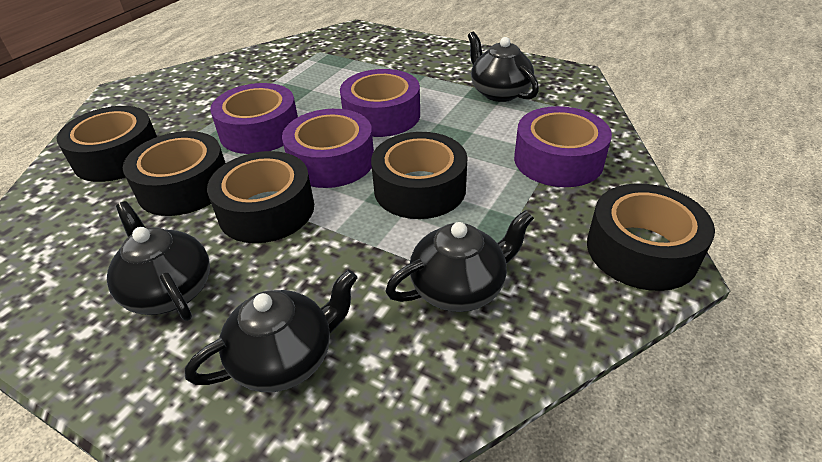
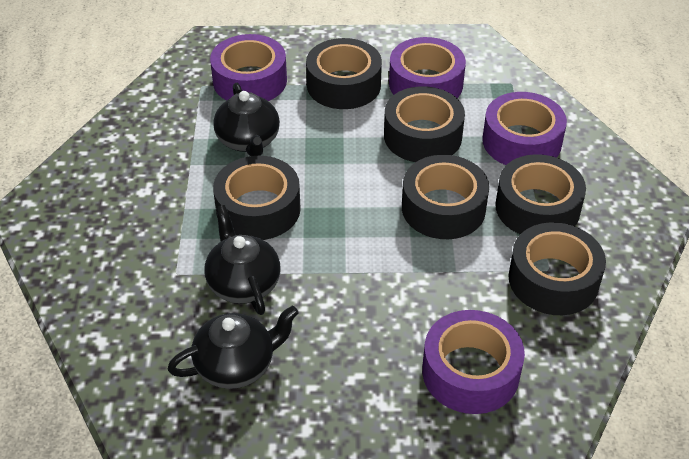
black tape: 5 -> 6
black teapot: 4 -> 3

